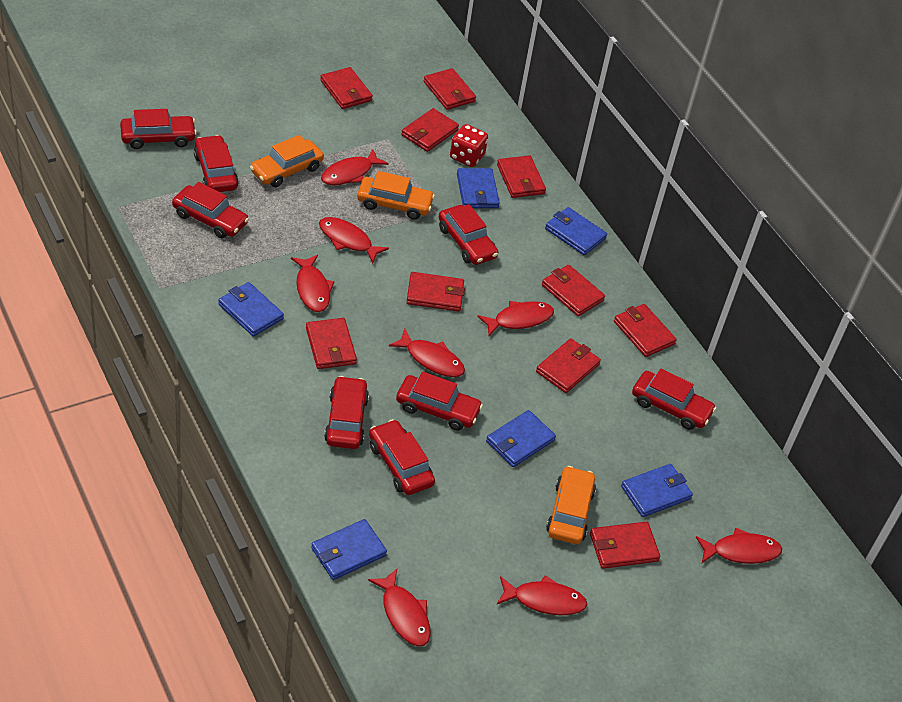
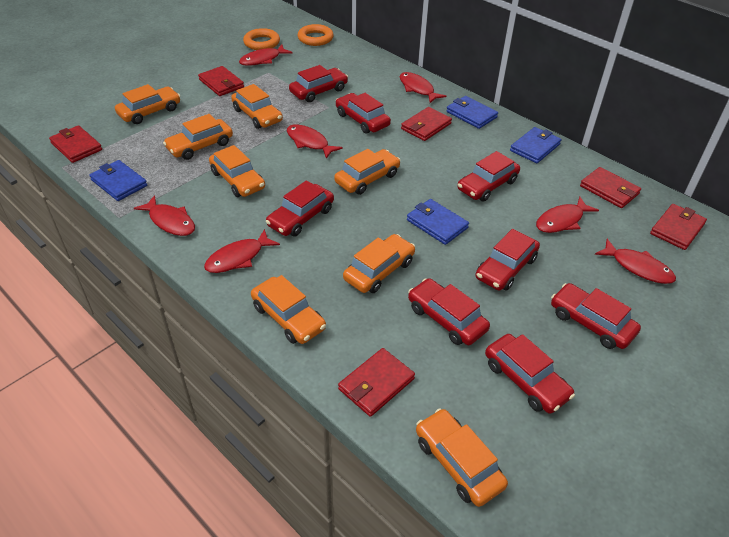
blue wallet: 6 -> 4
orange car: 3 -> 8
orange ring: 0 -> 2
red dice: 1 -> 0
red fish: 8 -> 7
red wallet: 10 -> 6

